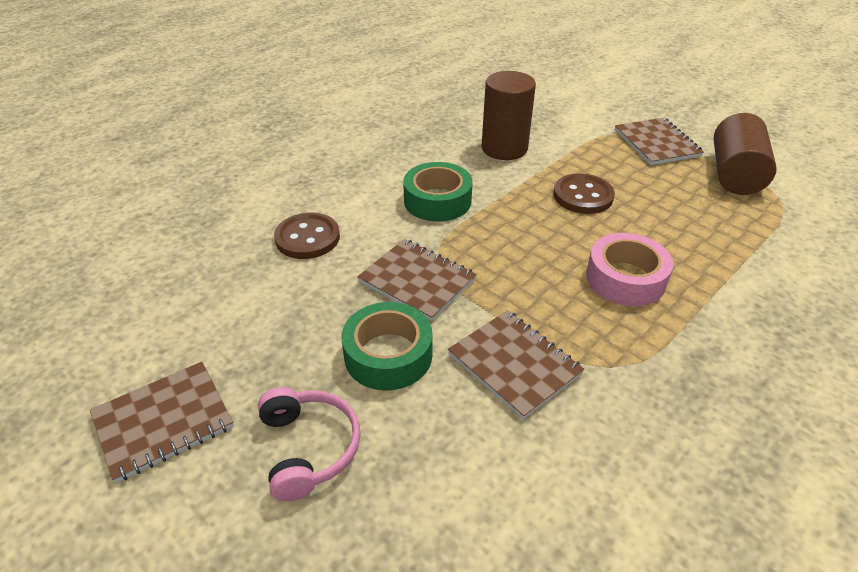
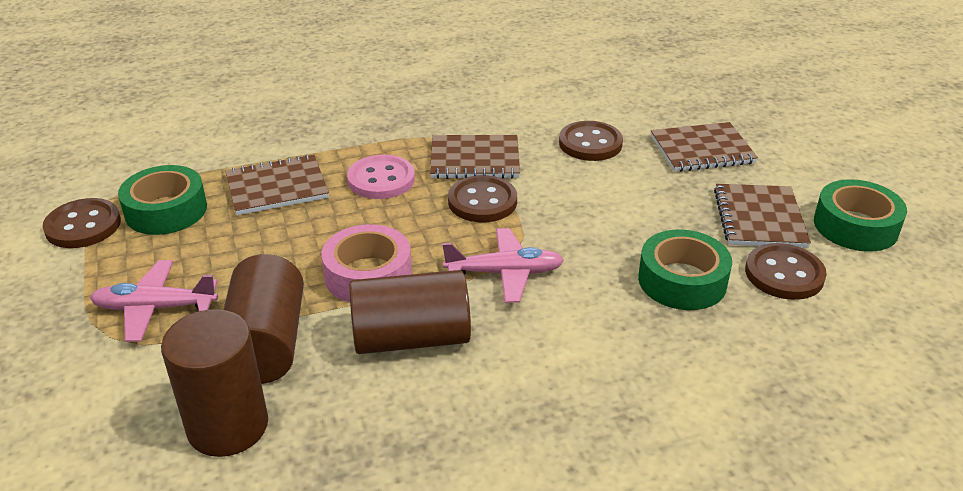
brown button: 2 -> 4
brown cylinder: 2 -> 3
green tape: 2 -> 3
pink button: 0 -> 1
pink headphones: 1 -> 0
pink plane: 0 -> 2

